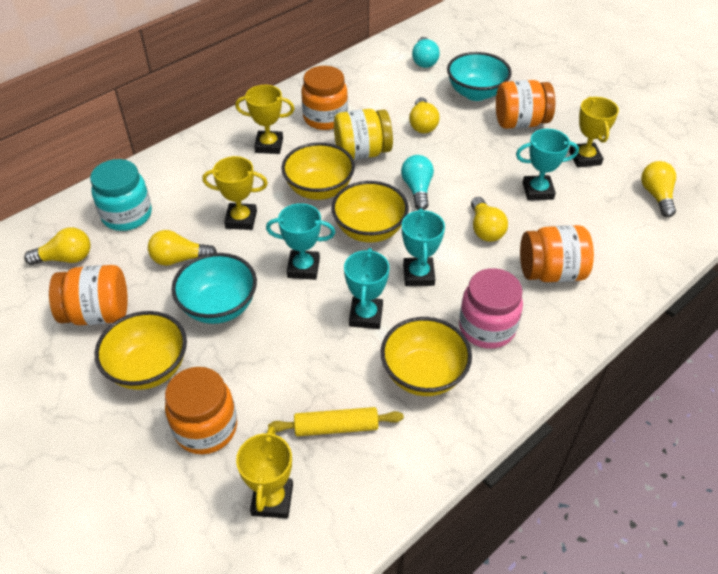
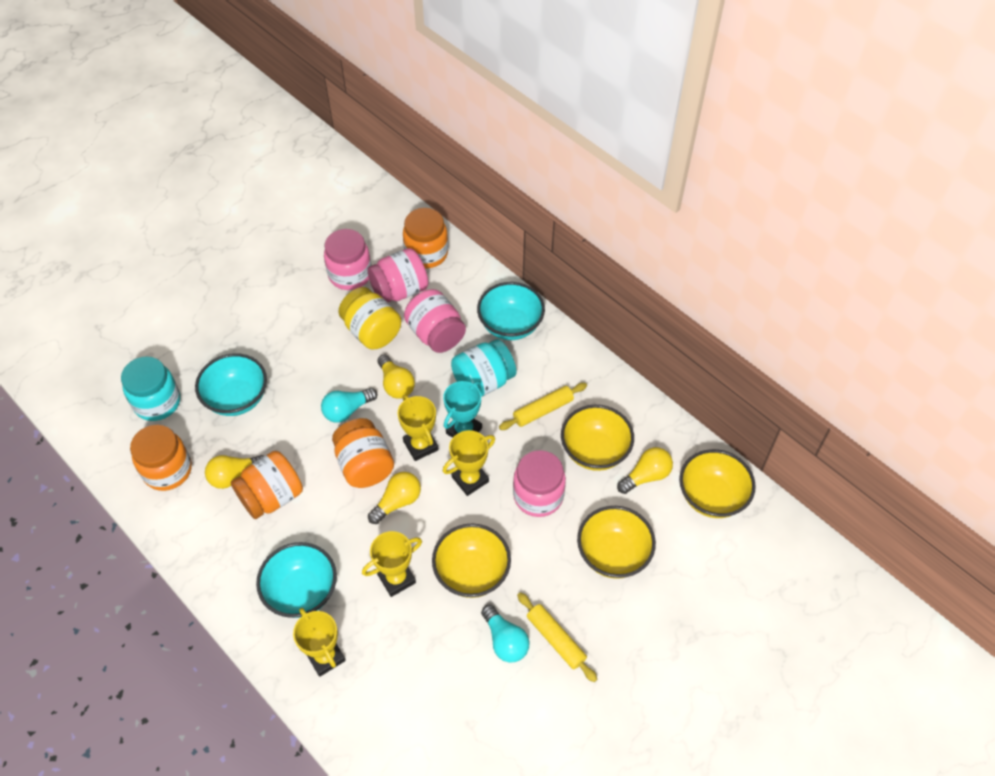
orange jar: 5 -> 4
pink jar: 1 -> 4
turquoise bowl: 2 -> 3
turquoise jar: 1 -> 2
turquoise trophy: 4 -> 1
yellow light bulb: 5 -> 4
yellow rolling pin: 1 -> 2

